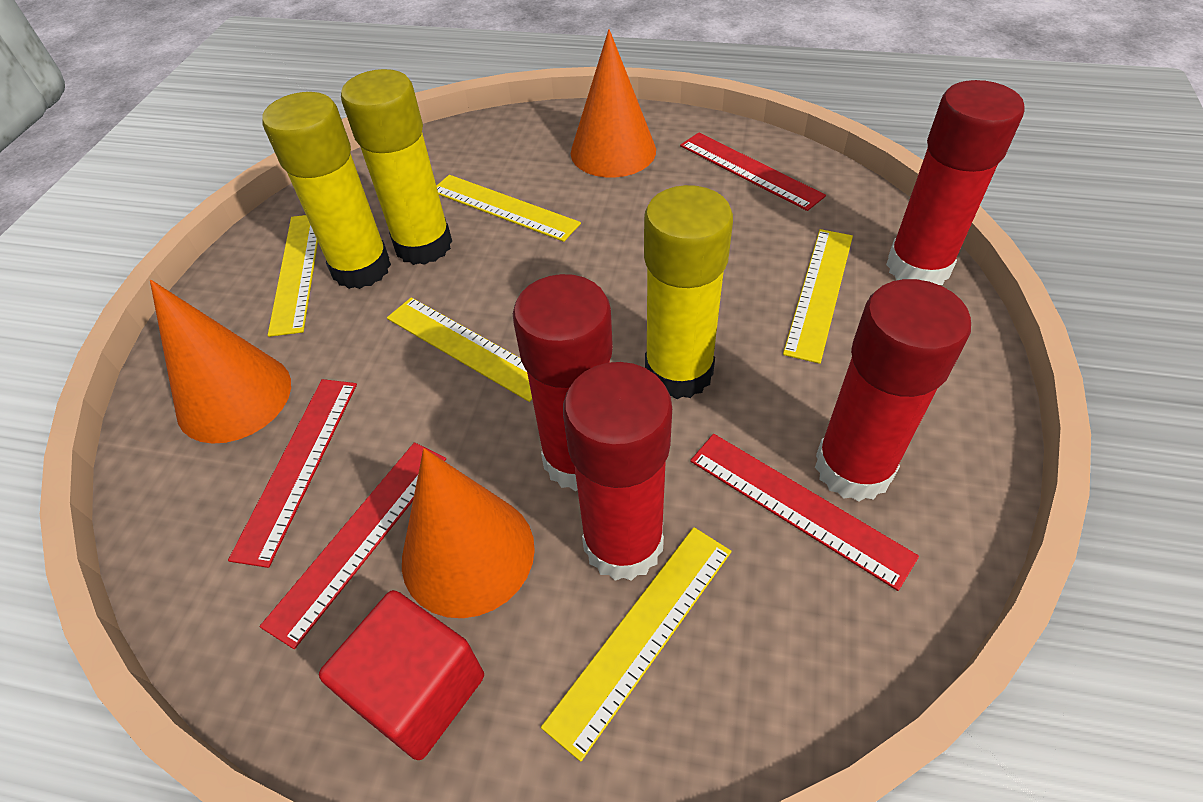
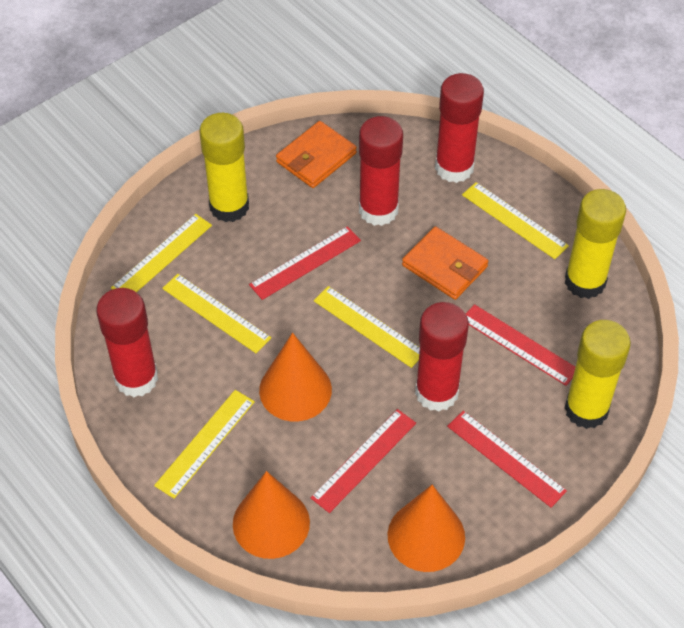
orange wallet: 0 -> 2
red cube: 1 -> 0

